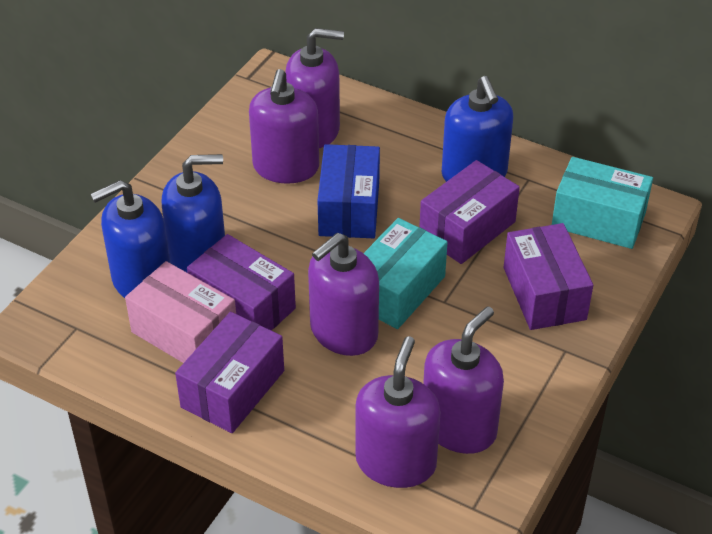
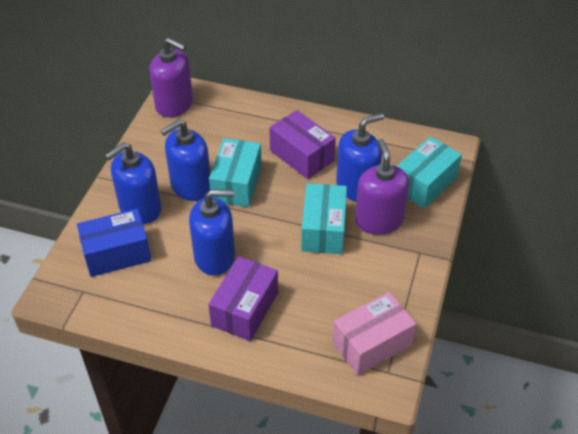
blue soap dispenser: 3 -> 4
purple box: 4 -> 2
purple soap dispenser: 5 -> 2
turquoise box: 2 -> 3

